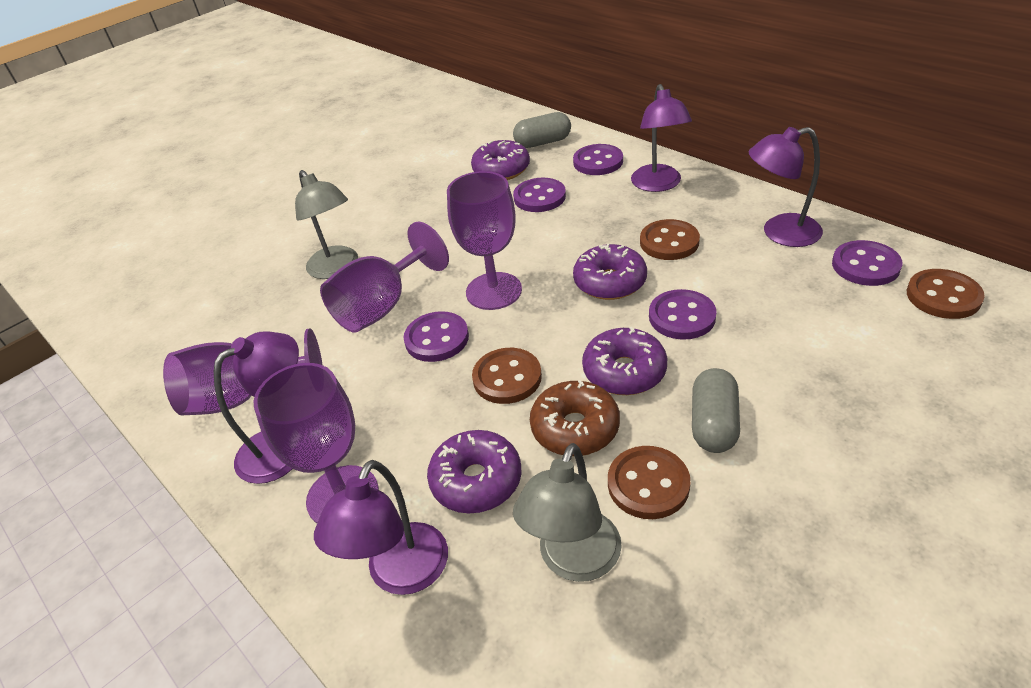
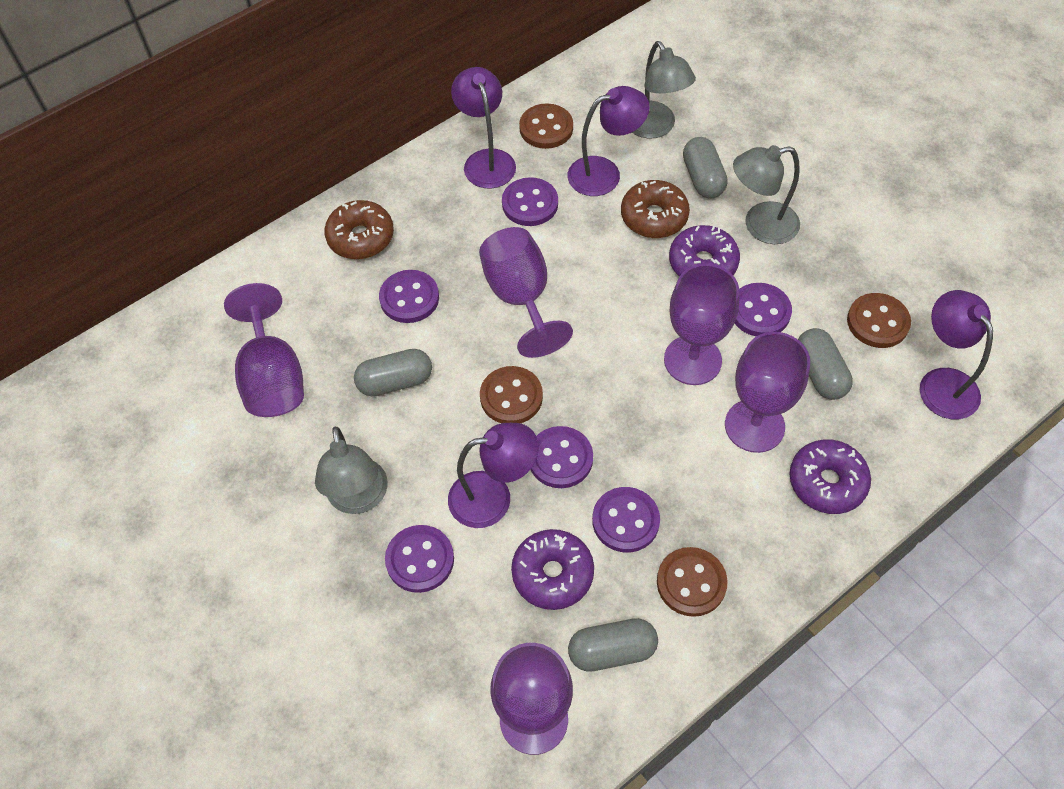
brown donut: 1 -> 2
grey capsule: 2 -> 4
grey lamp: 2 -> 3
purple button: 5 -> 6
purple donut: 4 -> 3
purple goblet: 4 -> 5

